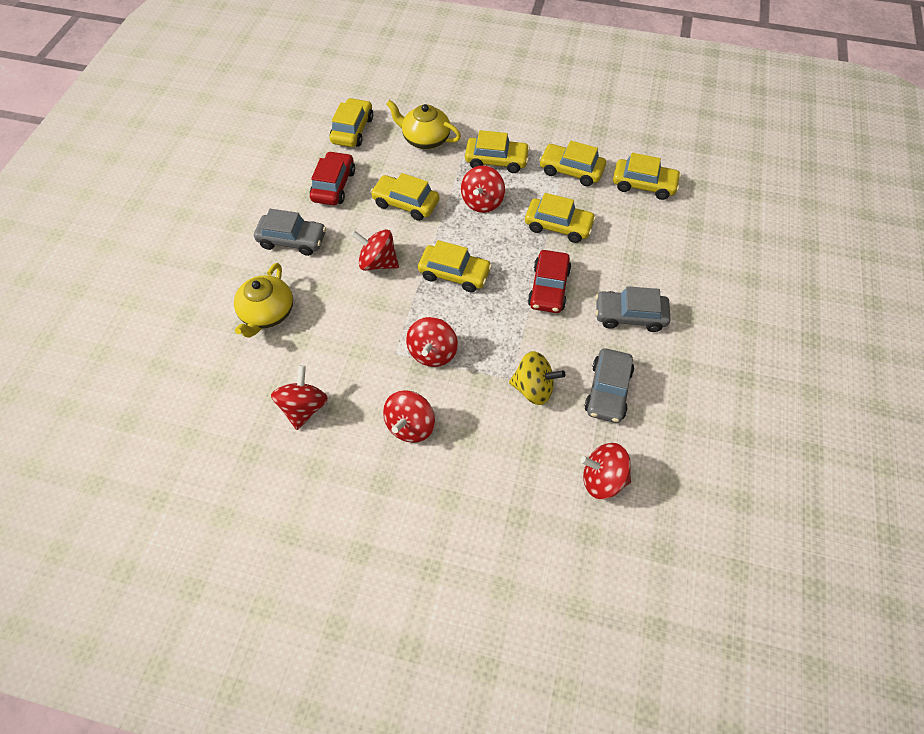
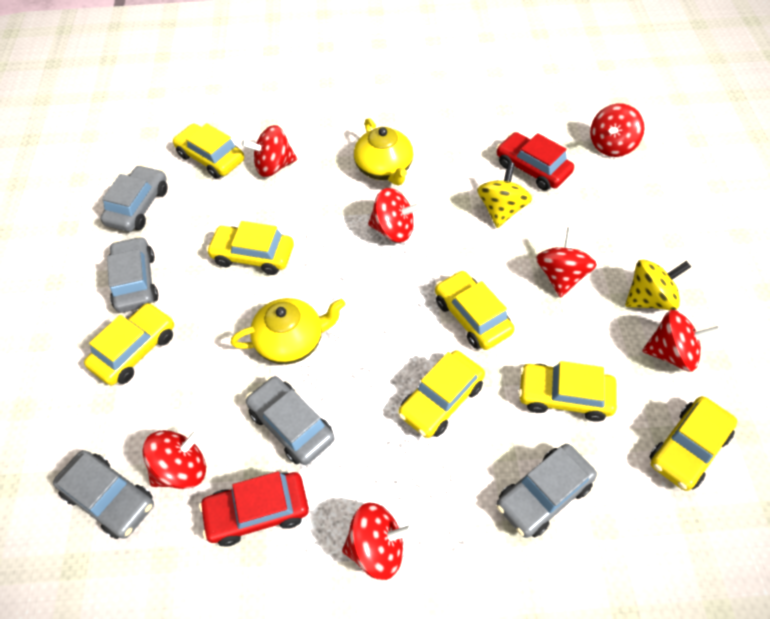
grey car: 3 -> 5
red spinning top: 6 -> 7
yellow spinning top: 1 -> 2

